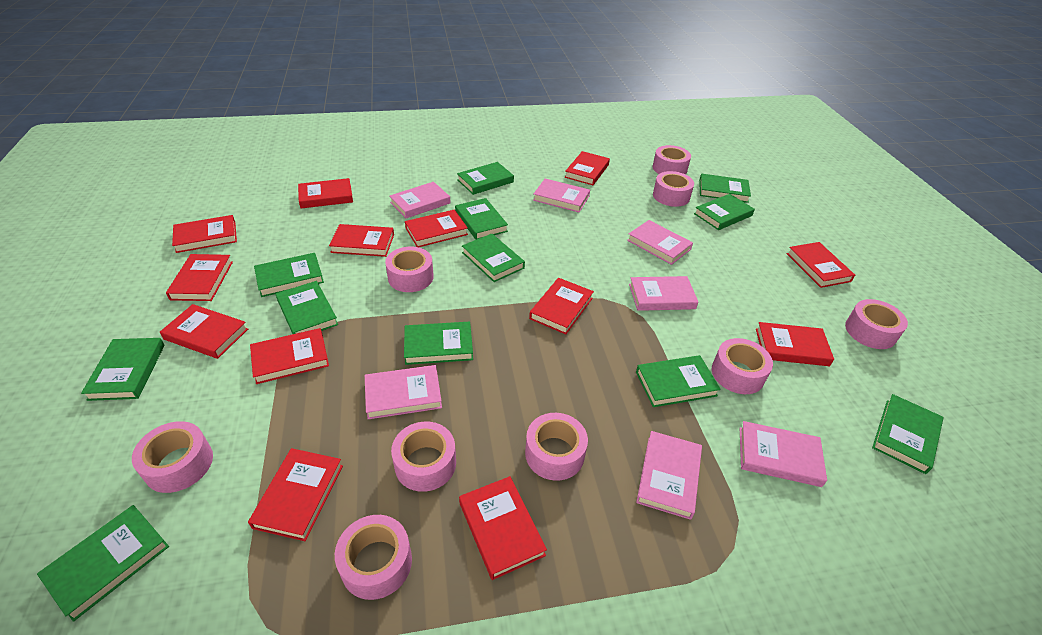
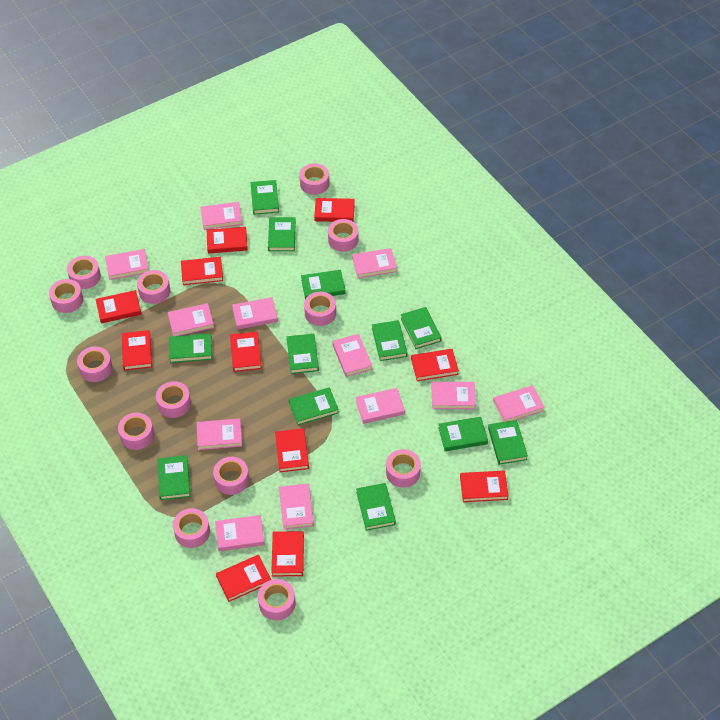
pink book: 7 -> 12
pink tape: 9 -> 13
red book: 13 -> 11

